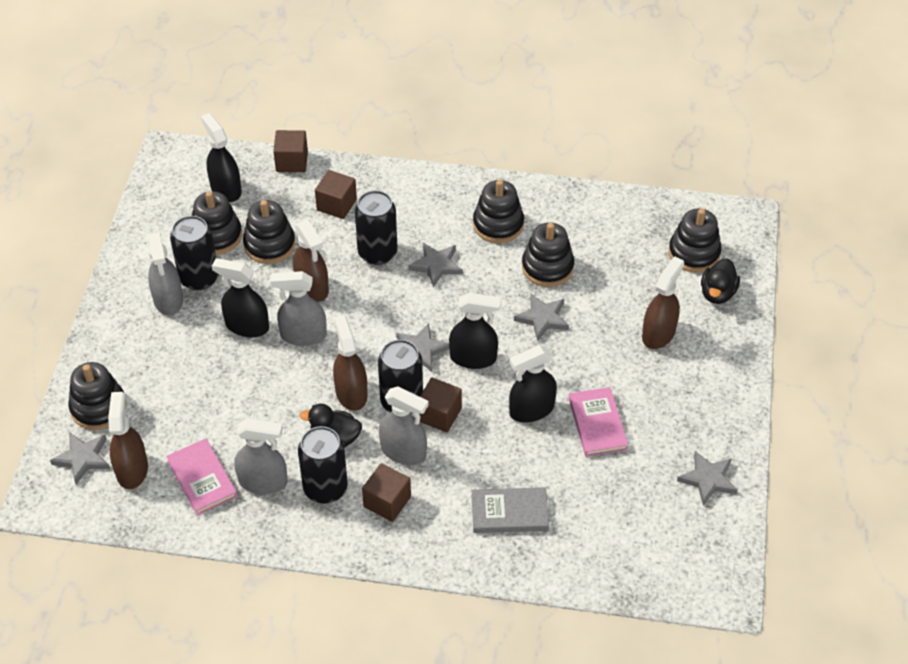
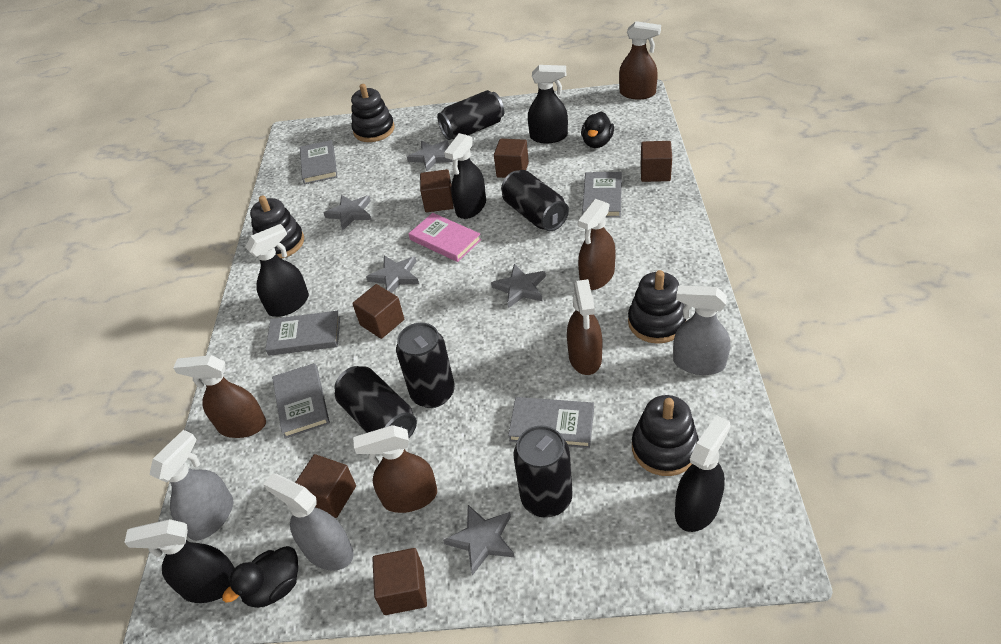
black can: 4 -> 5
black spray bottle: 4 -> 5
black stacking toy: 6 -> 4
brown cube: 4 -> 6
brown spray bottle: 4 -> 5
grey book: 1 -> 5
grey spray bottle: 4 -> 3
pink book: 2 -> 1

